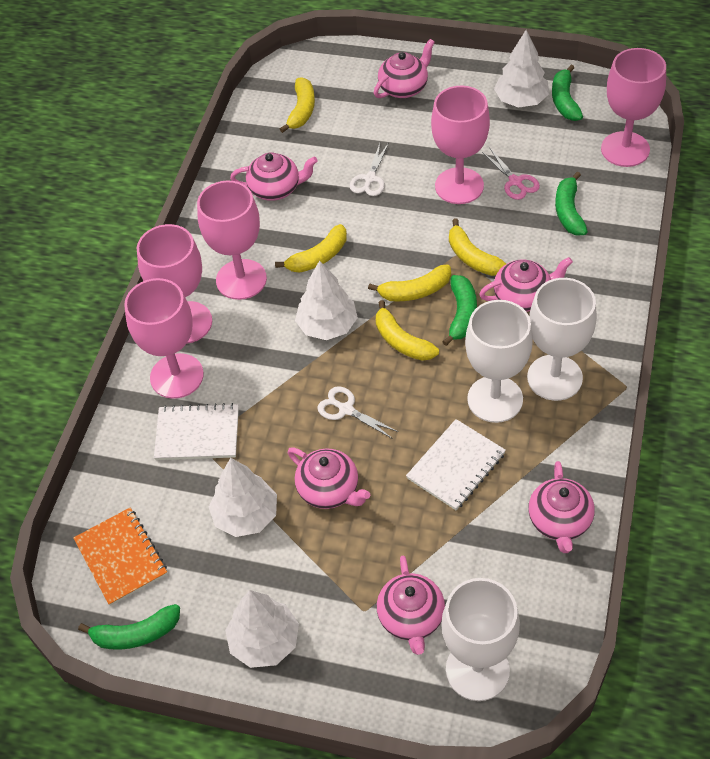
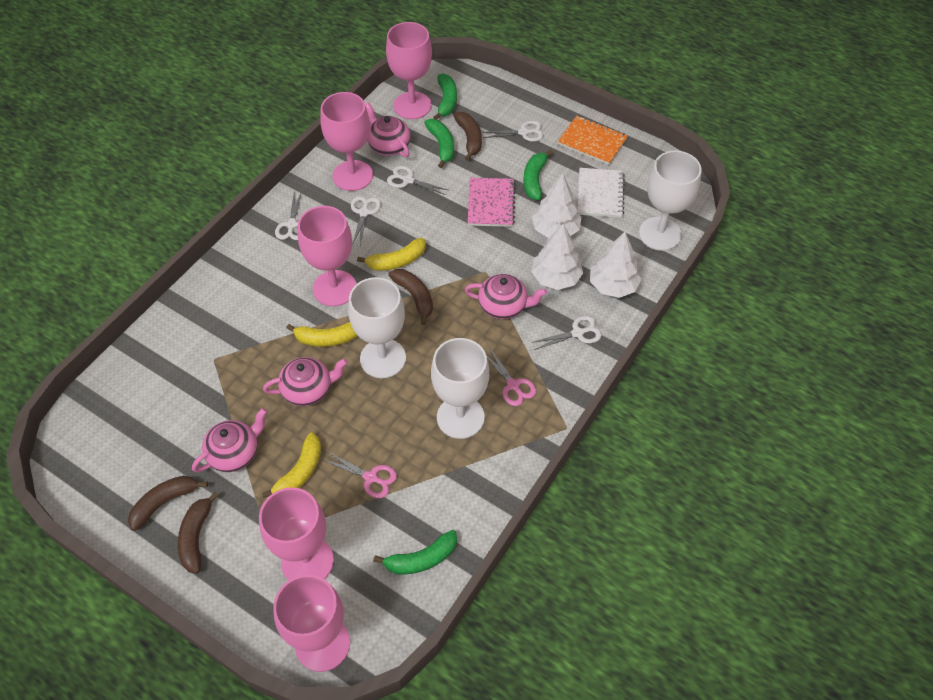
brown banana: 0 -> 4
pink notebook: 0 -> 1
pink scissors: 1 -> 2
pink teapot: 6 -> 4
white notebook: 2 -> 1
white scissors: 2 -> 5
white tree: 4 -> 3
yellow banana: 5 -> 3

